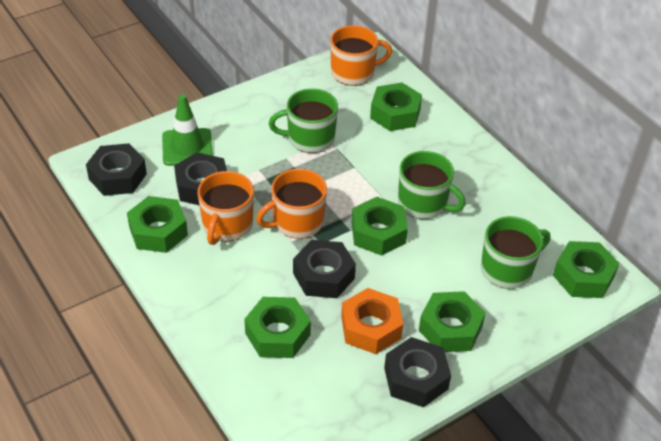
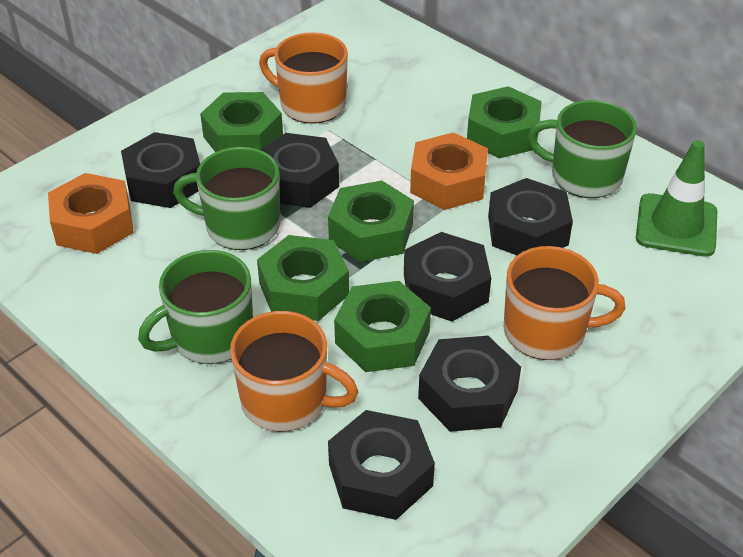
black nut: 4 -> 6
green nut: 6 -> 5
orange nut: 1 -> 2

